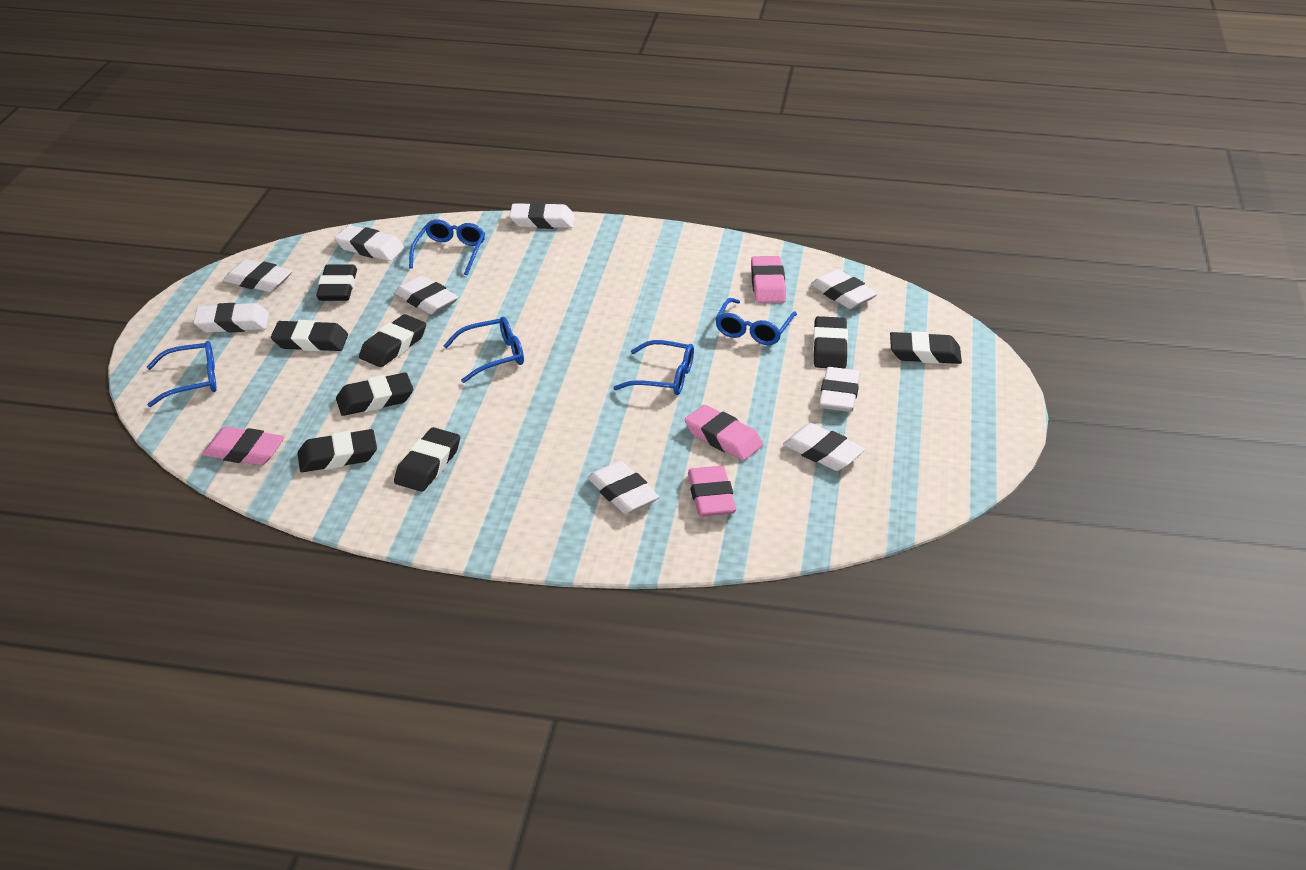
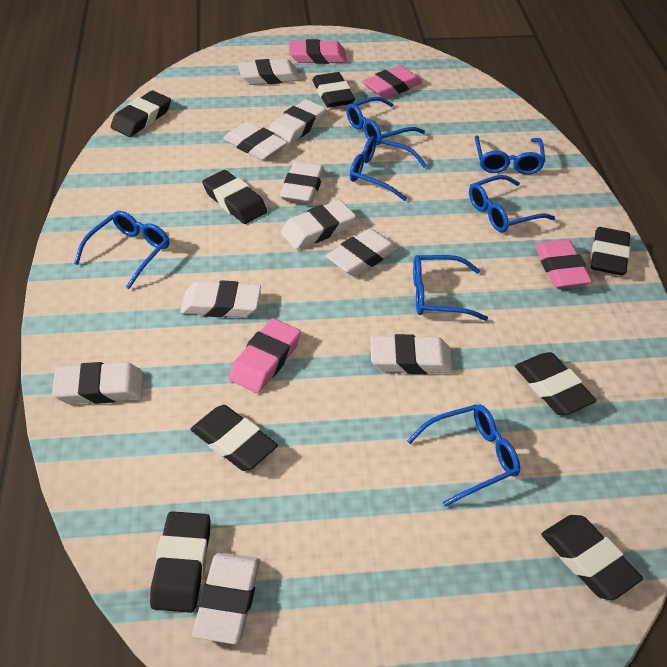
blue glasses: 5 -> 7
white eraser: 9 -> 10

